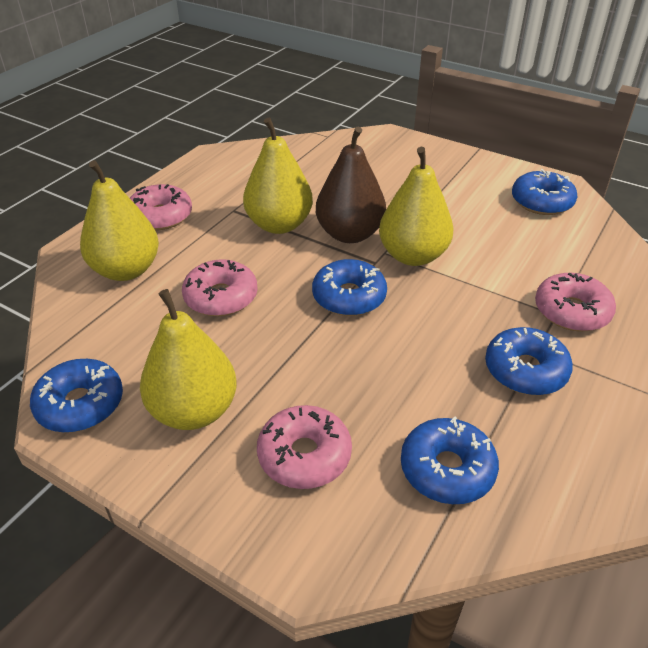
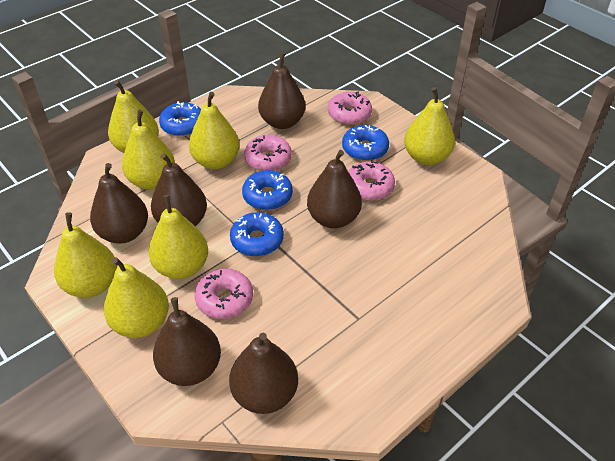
blue donut: 5 -> 4
brown pear: 1 -> 6
yellow pear: 4 -> 7

